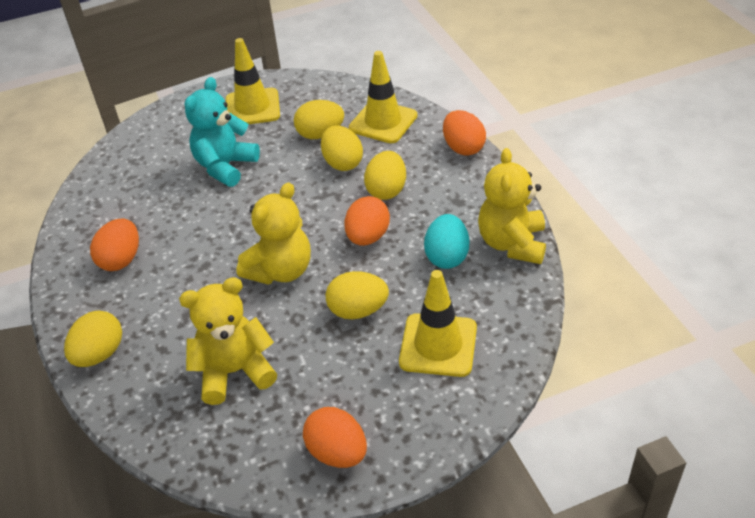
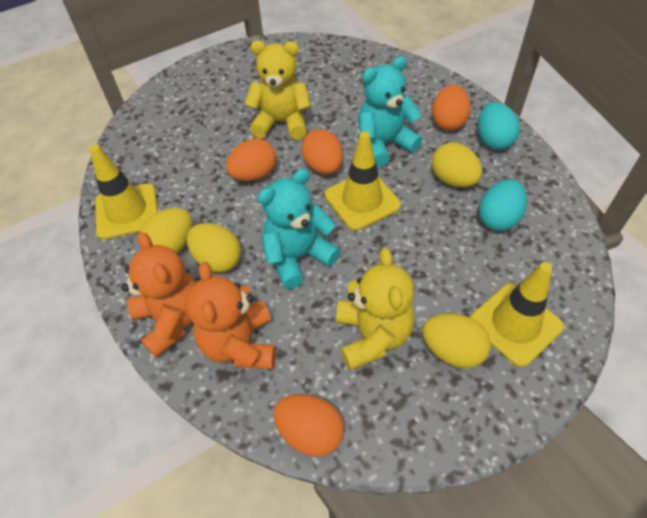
orange teddy bear: 0 -> 2
turquoise egg: 1 -> 2
turquoise teddy bear: 1 -> 2
yellow egg: 5 -> 4
yellow teddy bear: 3 -> 2

